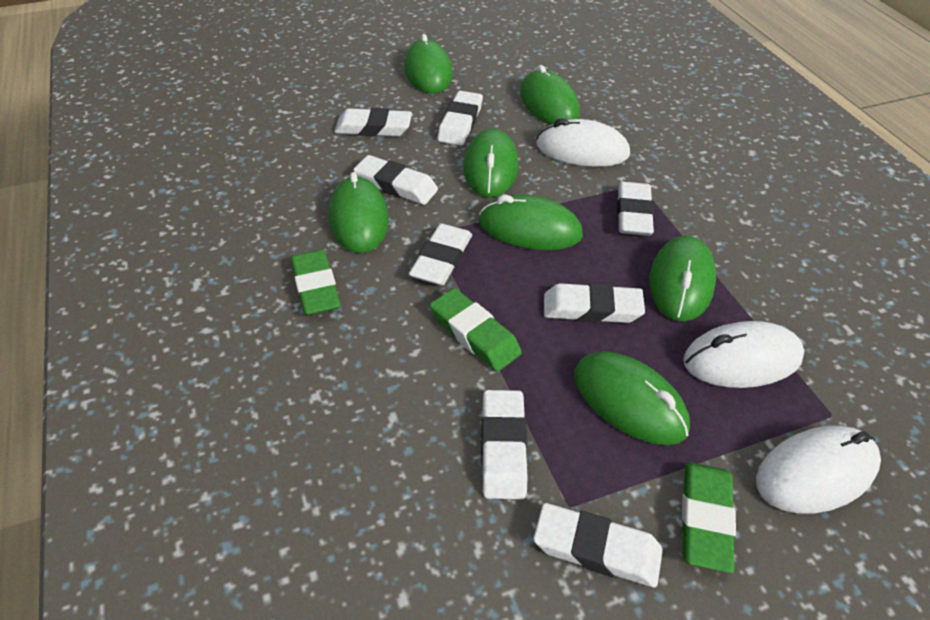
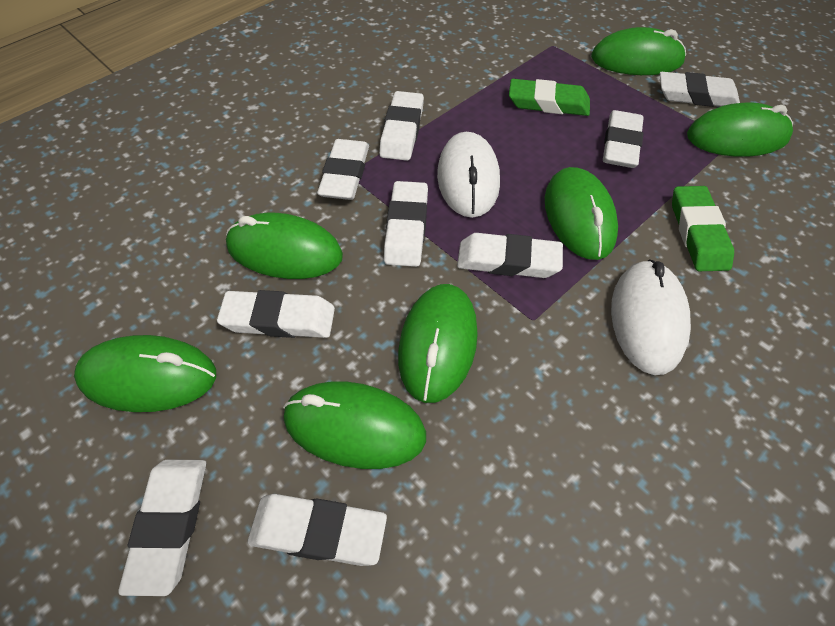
green eraser: 3 -> 2
white eraser: 8 -> 9
white mouse: 3 -> 2

